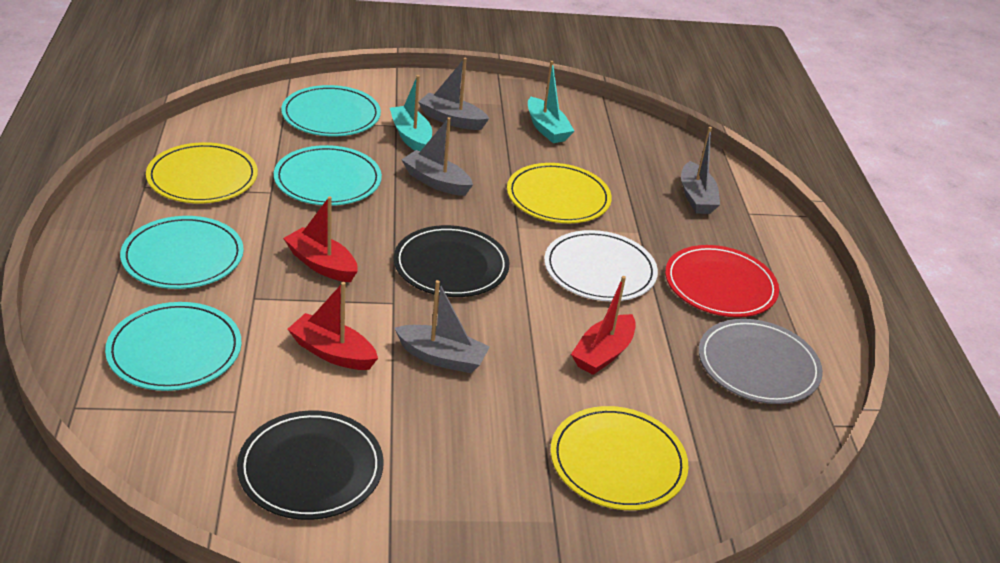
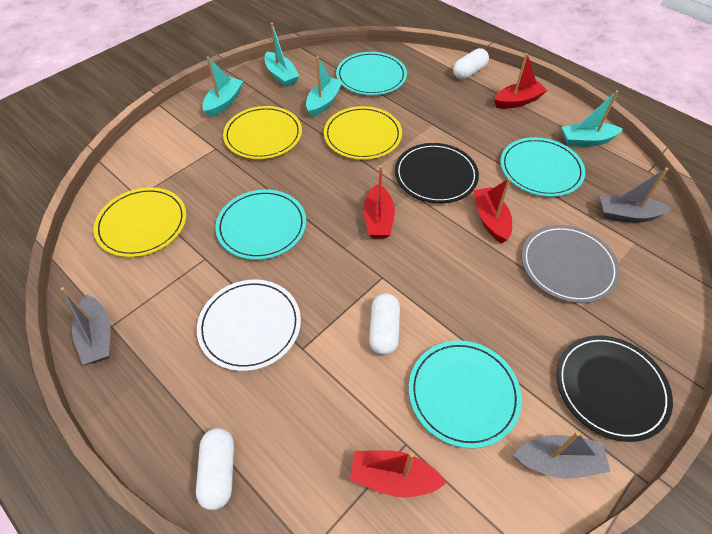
grey boat: 4 -> 3
red boat: 3 -> 4
red plate: 1 -> 0
turquoise boat: 2 -> 4
white capsule: 0 -> 3

